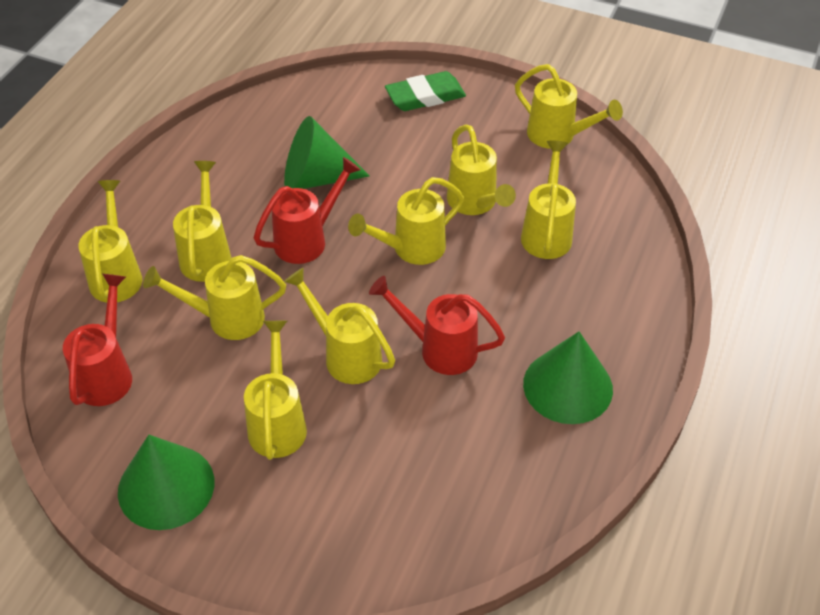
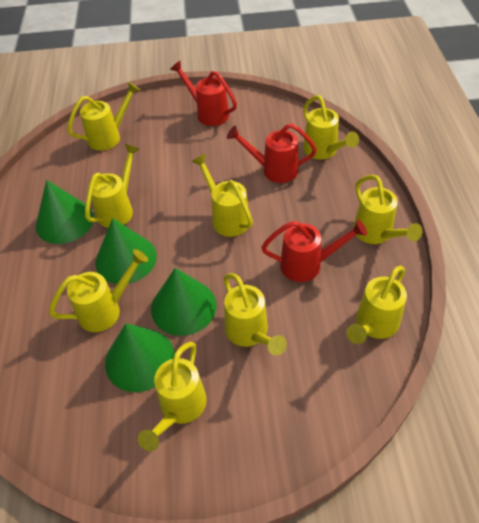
green cone: 3 -> 4
green eraser: 1 -> 0

